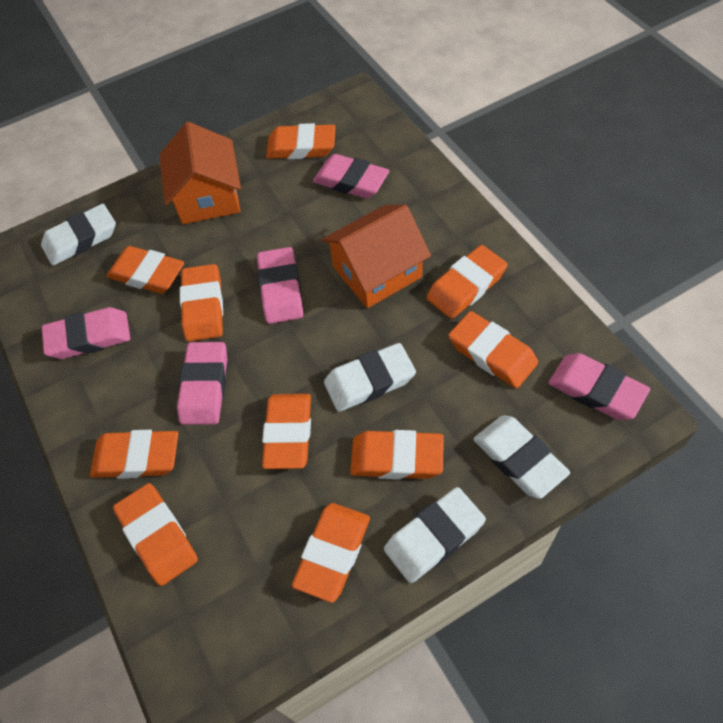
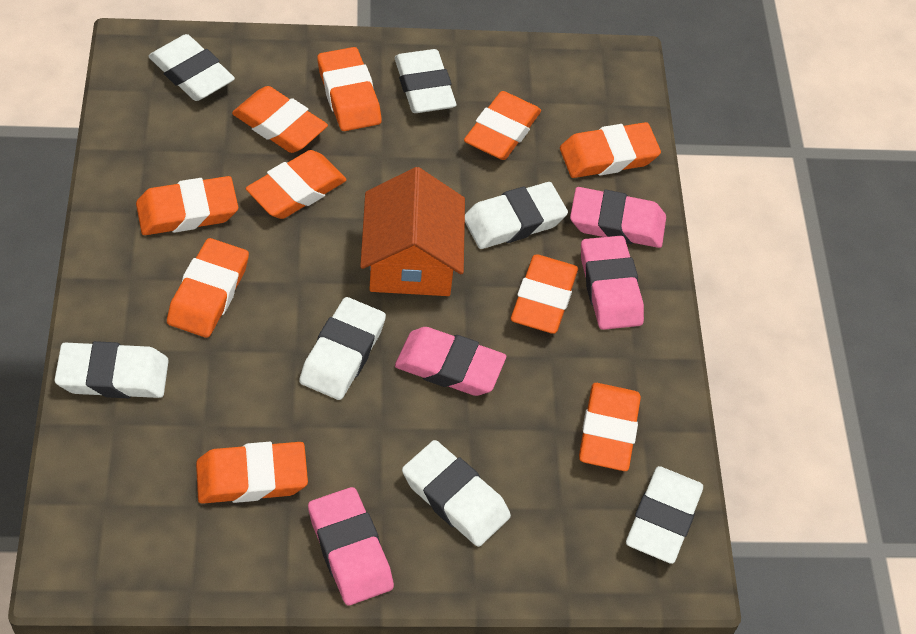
orange house: 2 -> 1
pink eraser: 5 -> 4
white eraser: 4 -> 7

